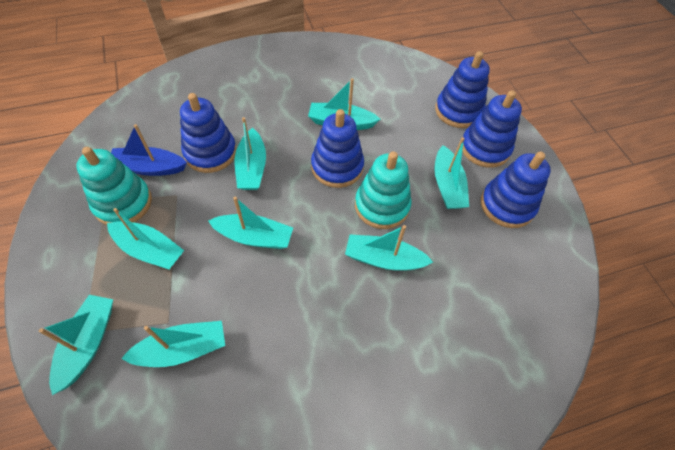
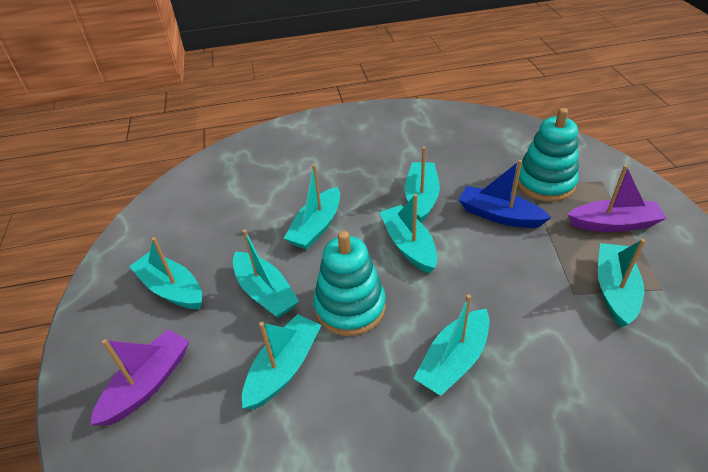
blue stacking toy: 5 -> 0
purple boat: 0 -> 2

